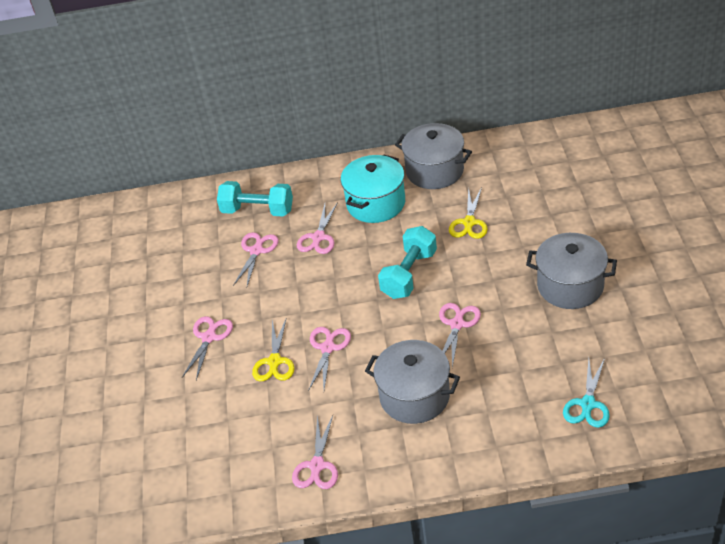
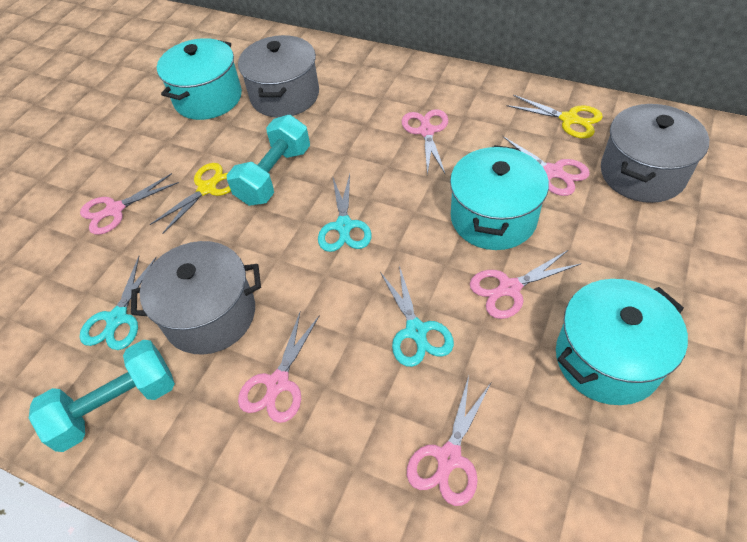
turquoise pot: 1 -> 3
turquoise scissors: 1 -> 3

